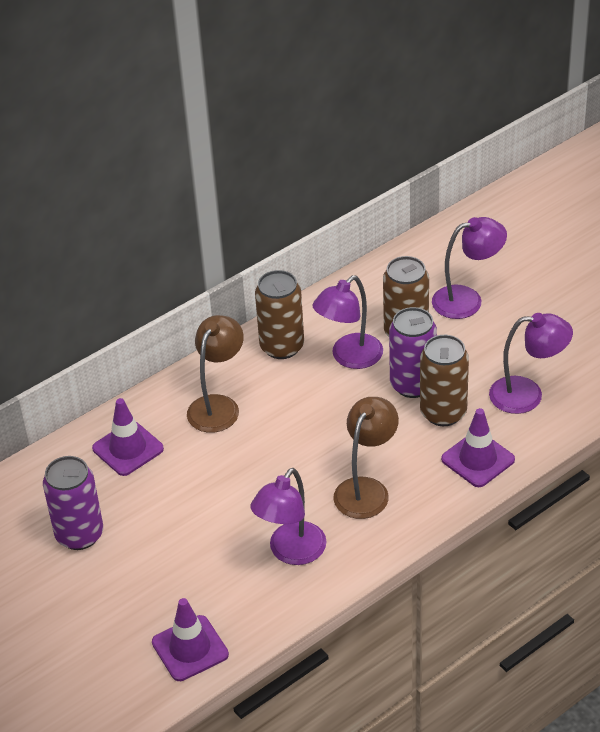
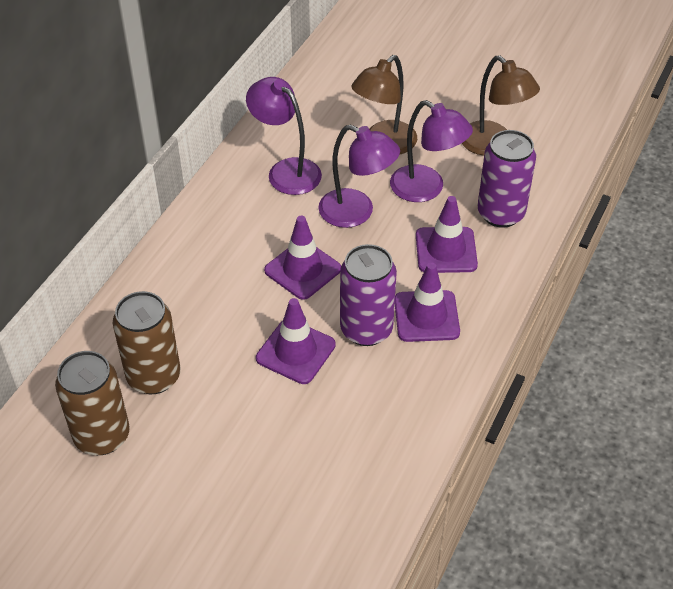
brown can: 3 -> 2
purple lamp: 4 -> 3
purple traffic cone: 3 -> 4

